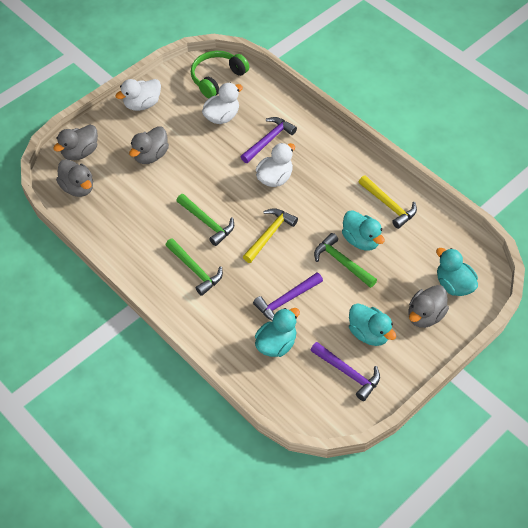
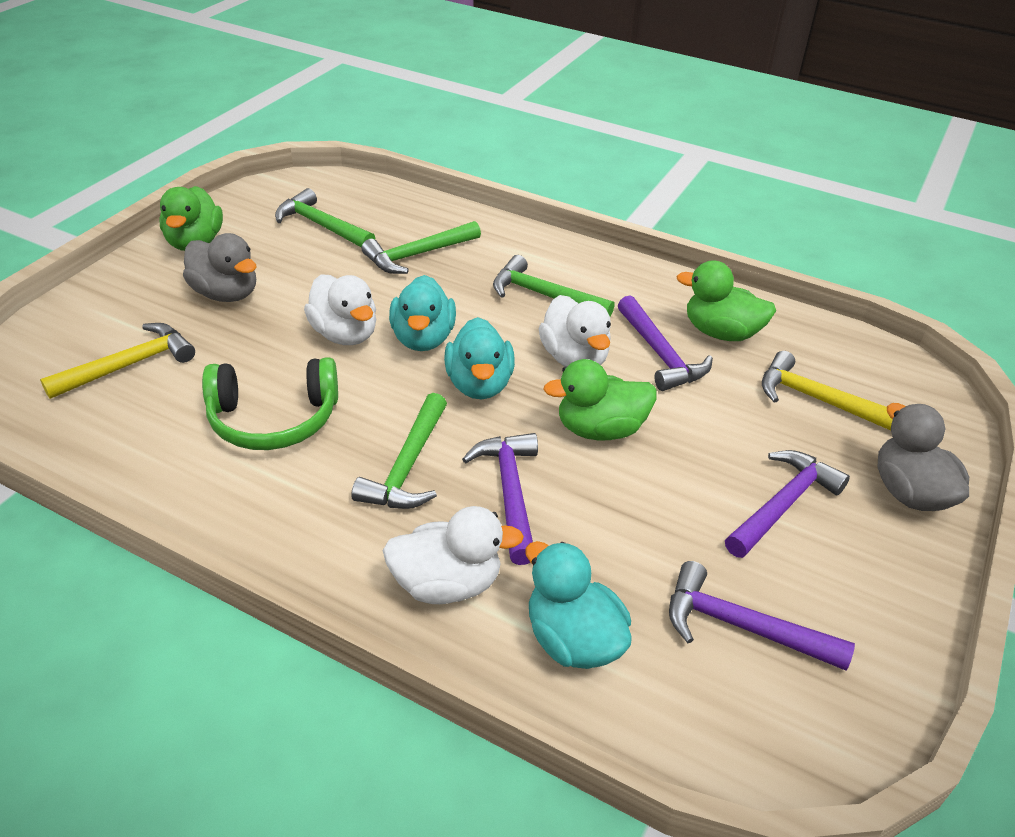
green duck: 0 -> 3
green hammer: 3 -> 4
grey duck: 4 -> 2
purple hammer: 3 -> 4
turquoise duck: 4 -> 3

